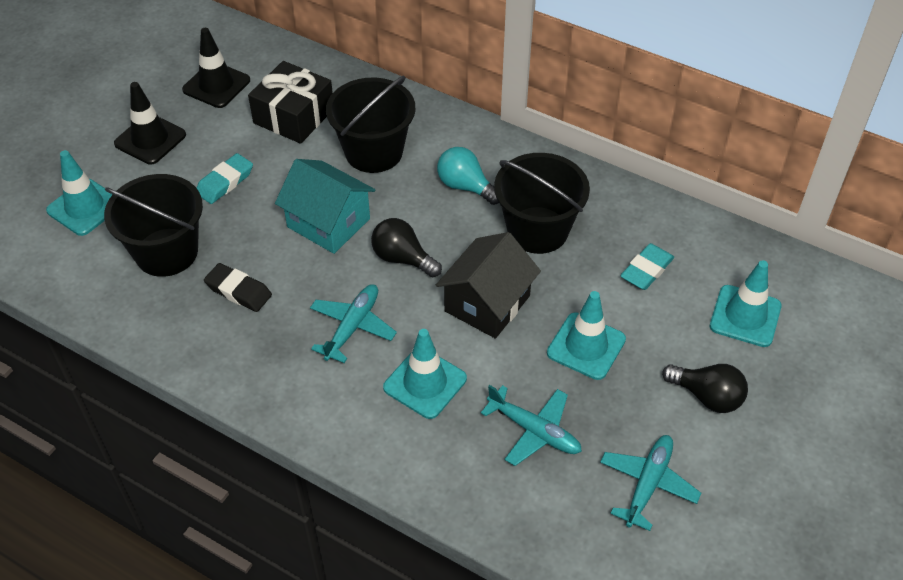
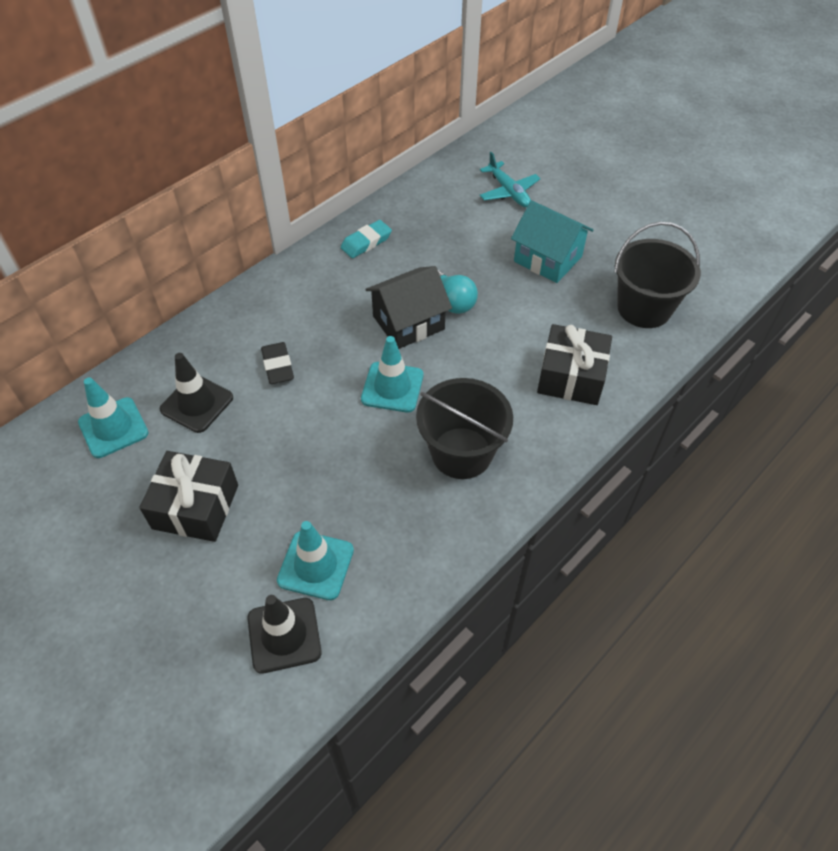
black bucket: 3 -> 2
black gift: 1 -> 2
black light bulb: 2 -> 0
turquoise eraser: 2 -> 1
turquoise plane: 3 -> 1
turquoise traffic cone: 4 -> 3

